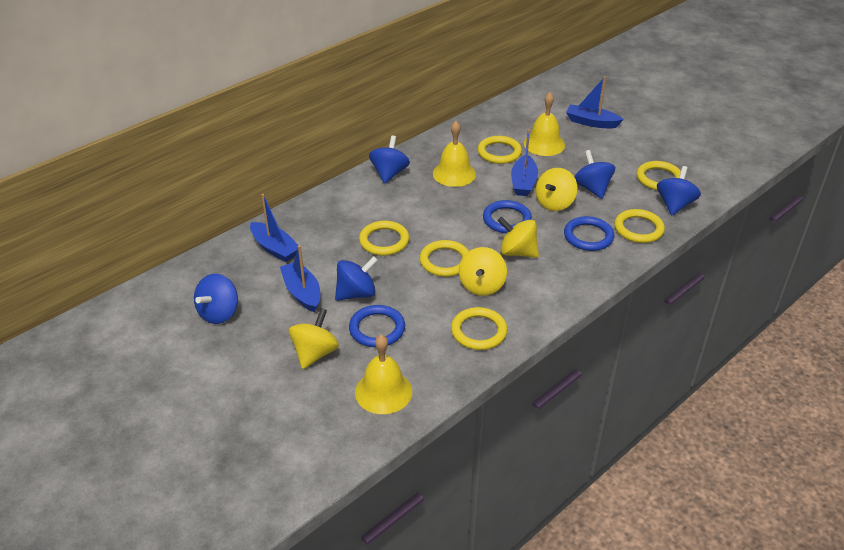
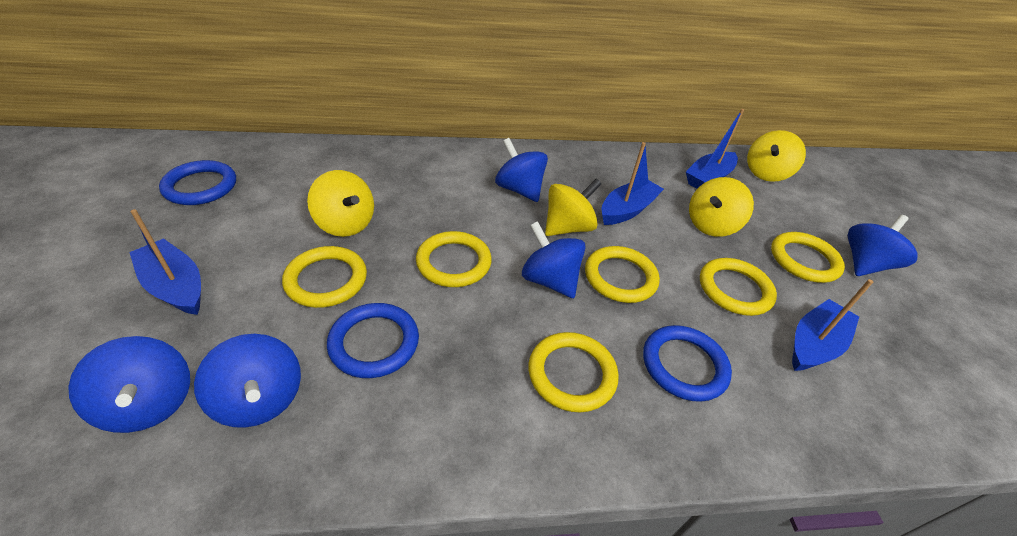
yellow bell: 3 -> 0

